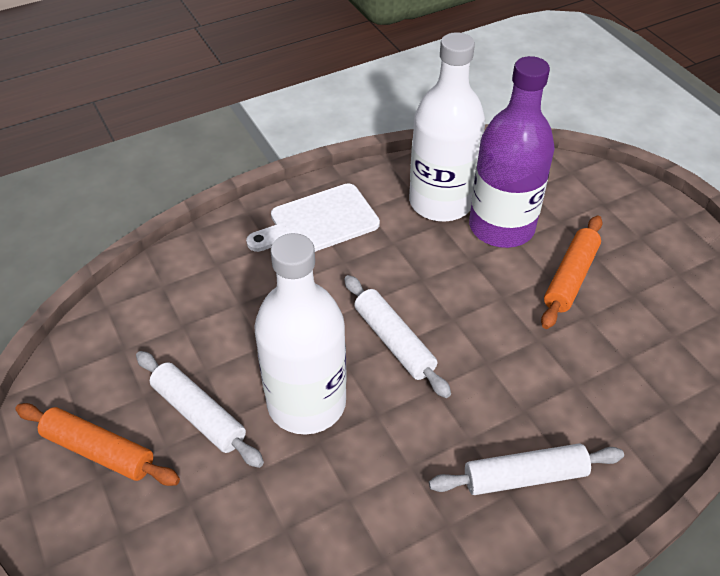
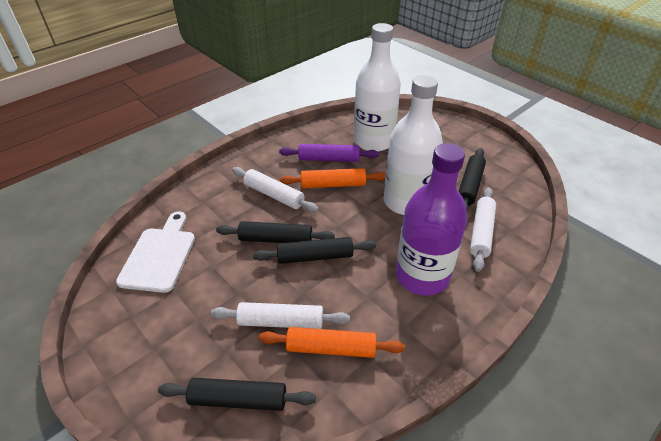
black rolling pin: 0 -> 4
purple rolling pin: 0 -> 1

